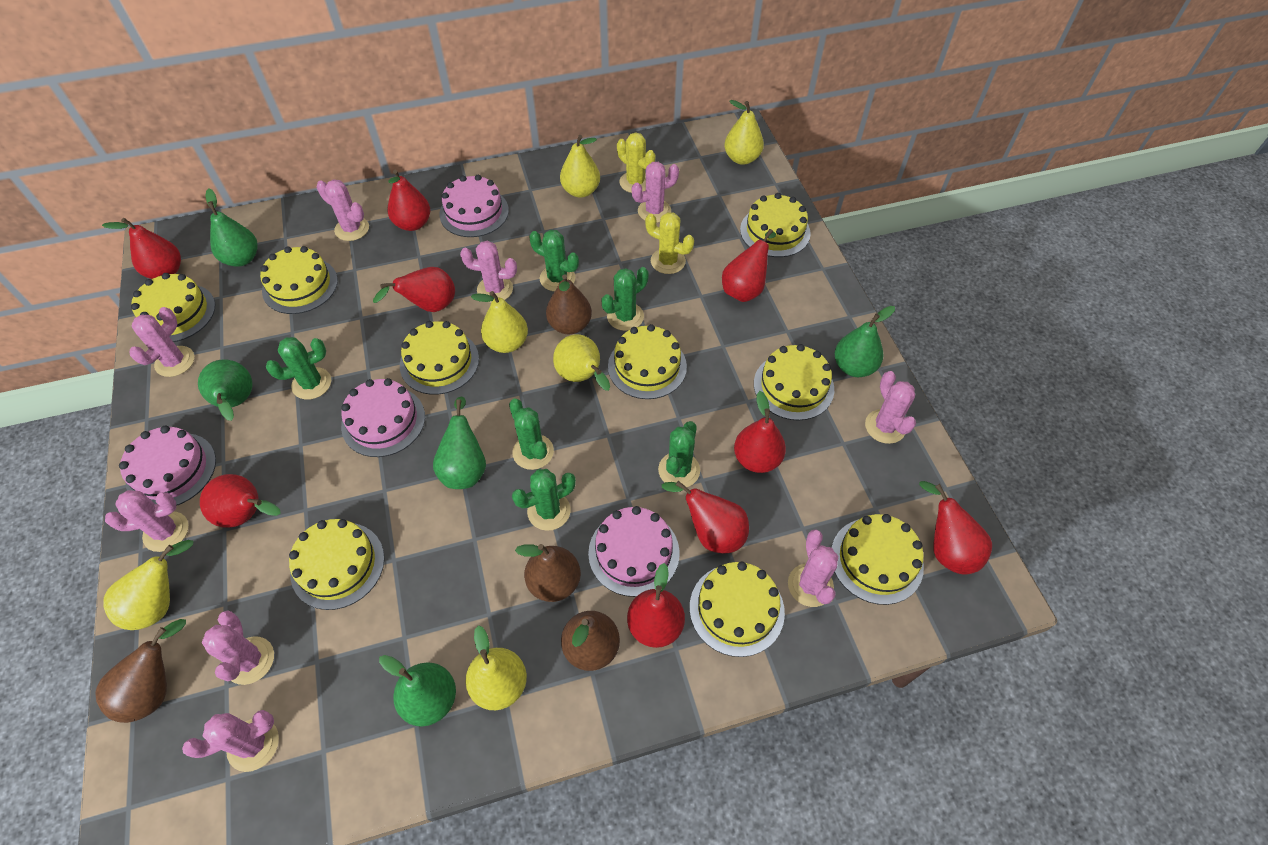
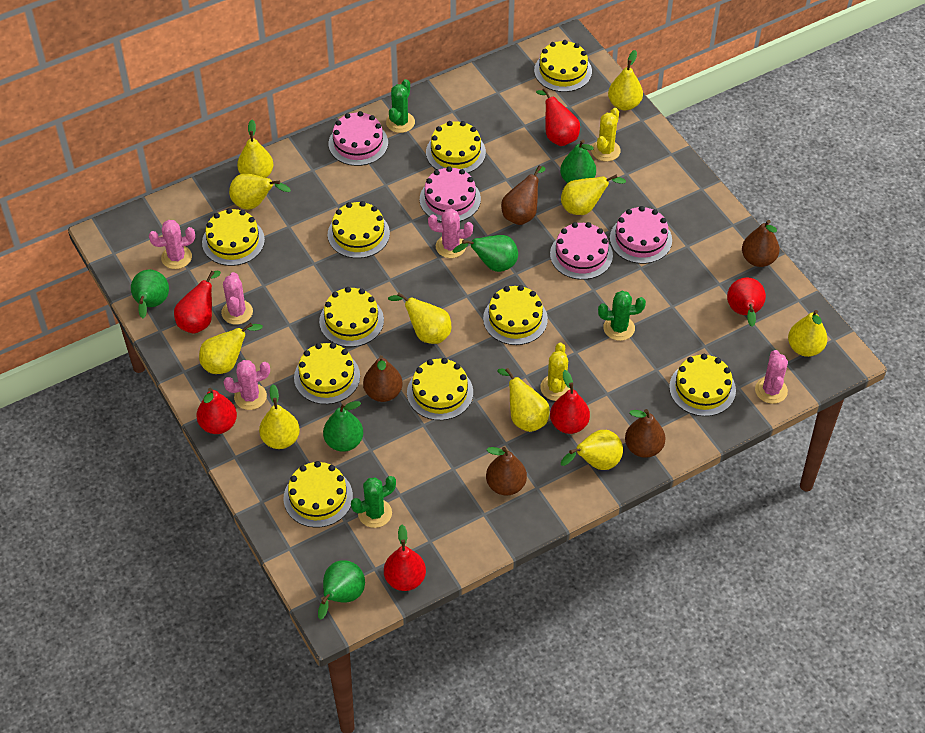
brown pear: 4 -> 5
green cactus: 6 -> 3
pink cactus: 9 -> 5
red pear: 9 -> 6
yellow cake: 9 -> 10
yellow pear: 6 -> 10

